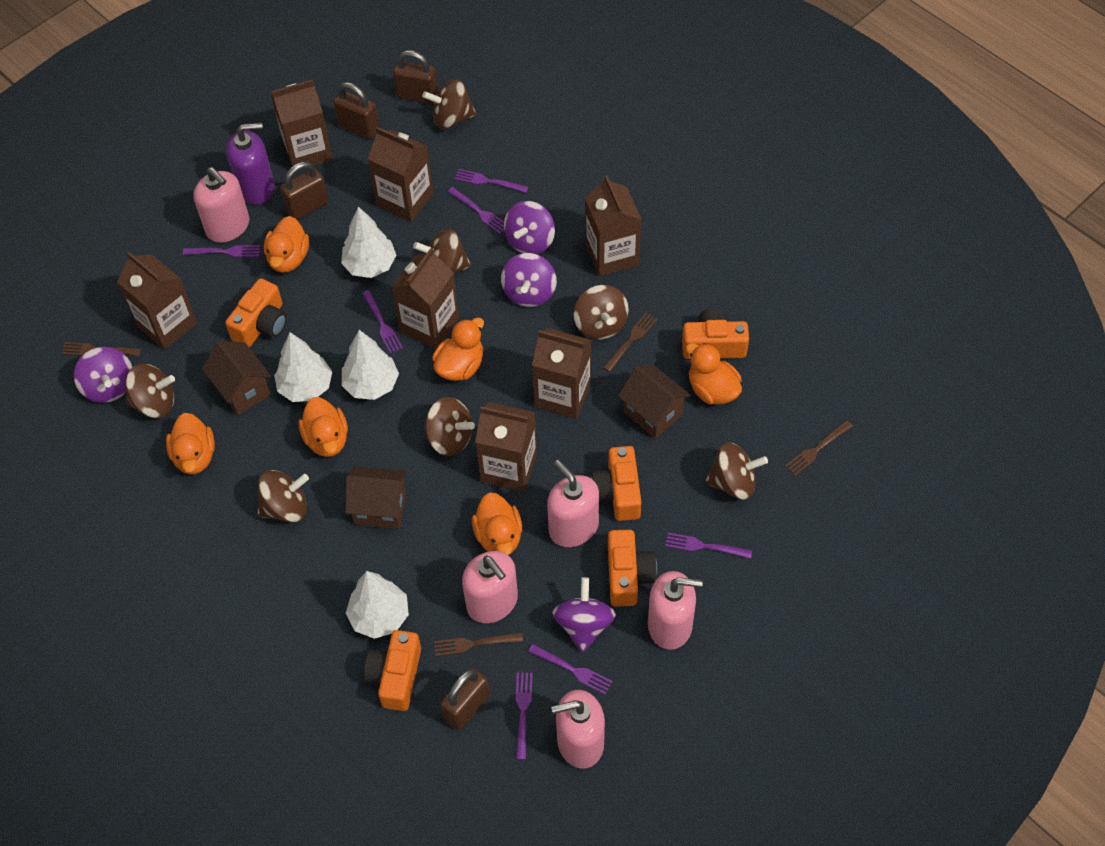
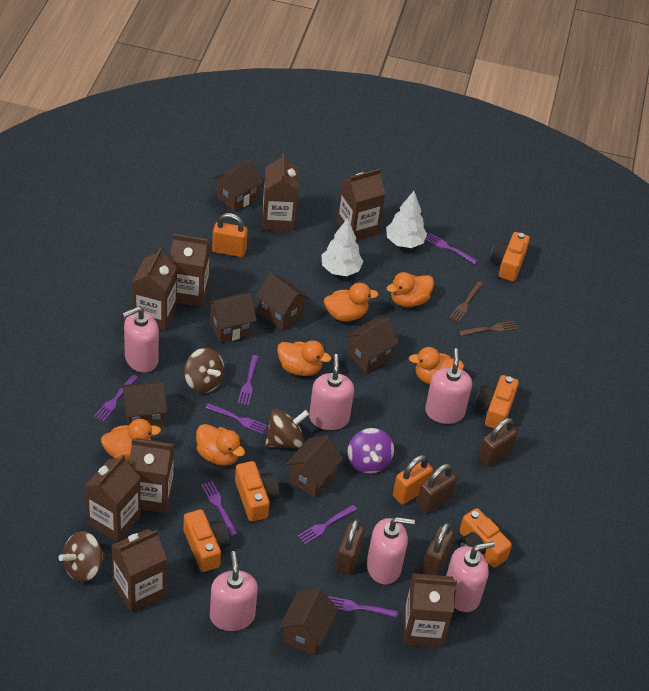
brown carton: 7 -> 8
brown fork: 4 -> 2
brown house: 3 -> 7
brown spinning top: 7 -> 3
orange padlock: 0 -> 2
pink soap dispenser: 5 -> 6
purple soap dispenser: 1 -> 0
purple spinning top: 4 -> 1
white tree: 4 -> 2

